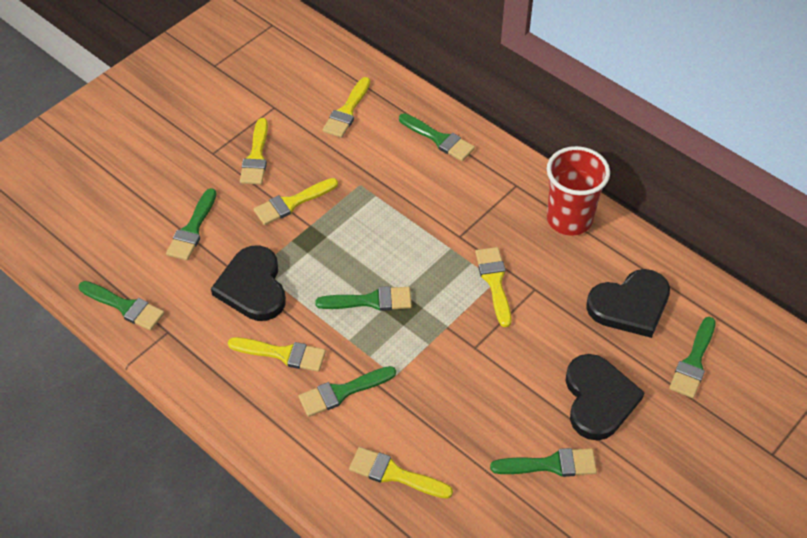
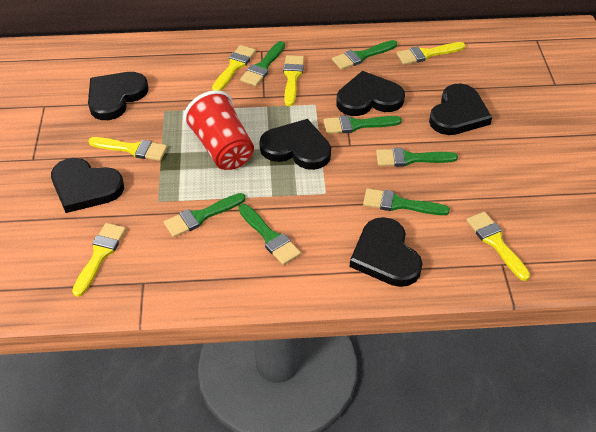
black heart: 3 -> 6

